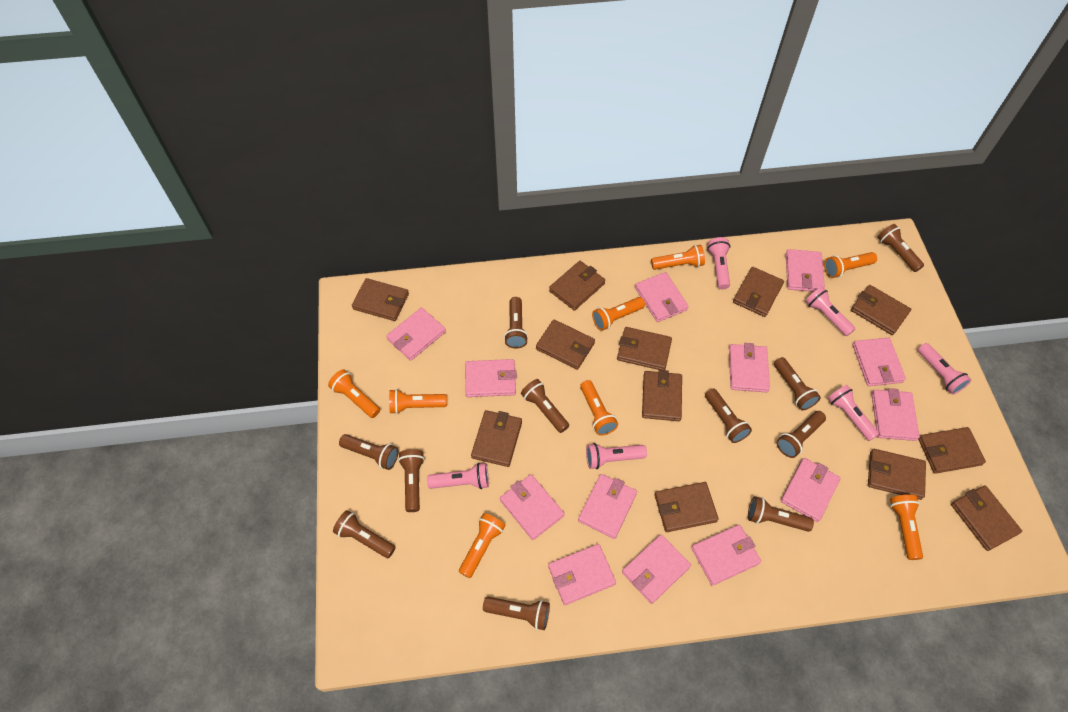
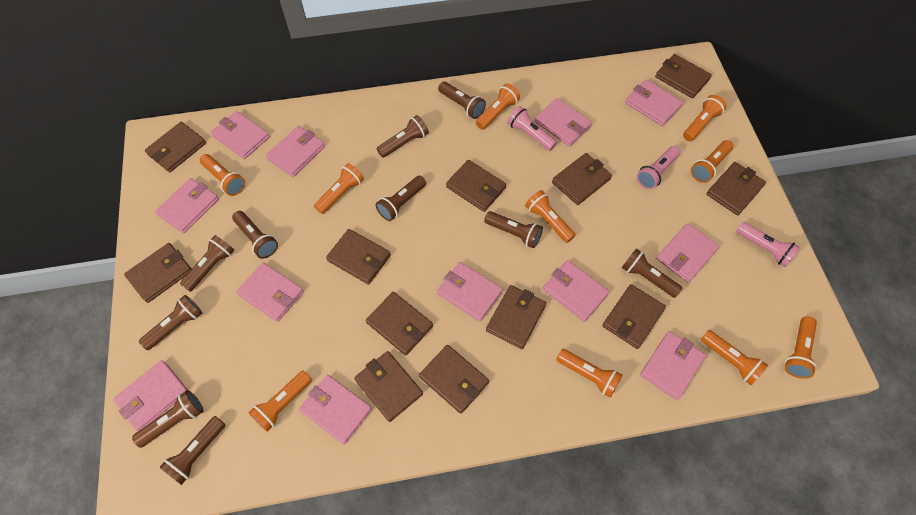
brown flashlight: 11 -> 10
orange flashlight: 8 -> 10
pink flashlight: 6 -> 3
pink wallet: 13 -> 12

